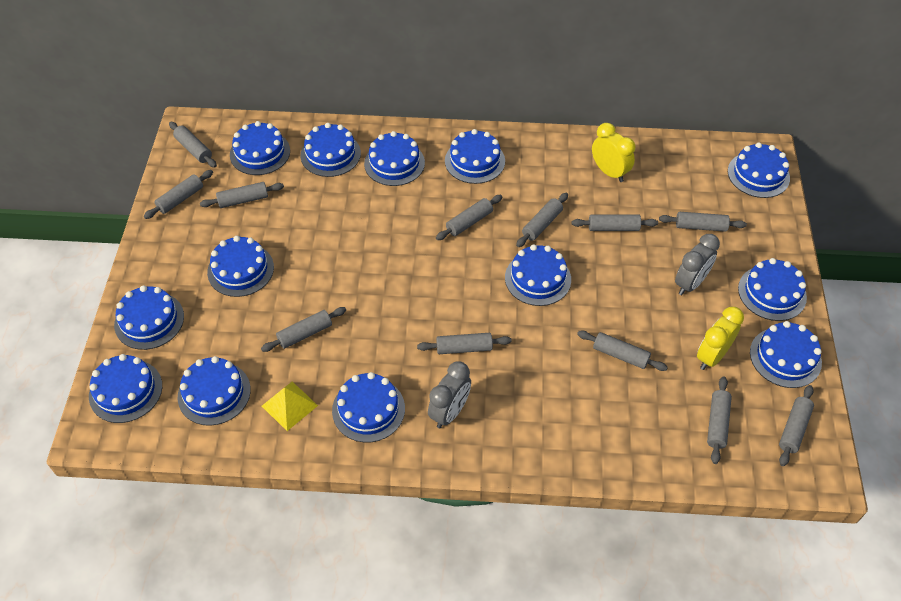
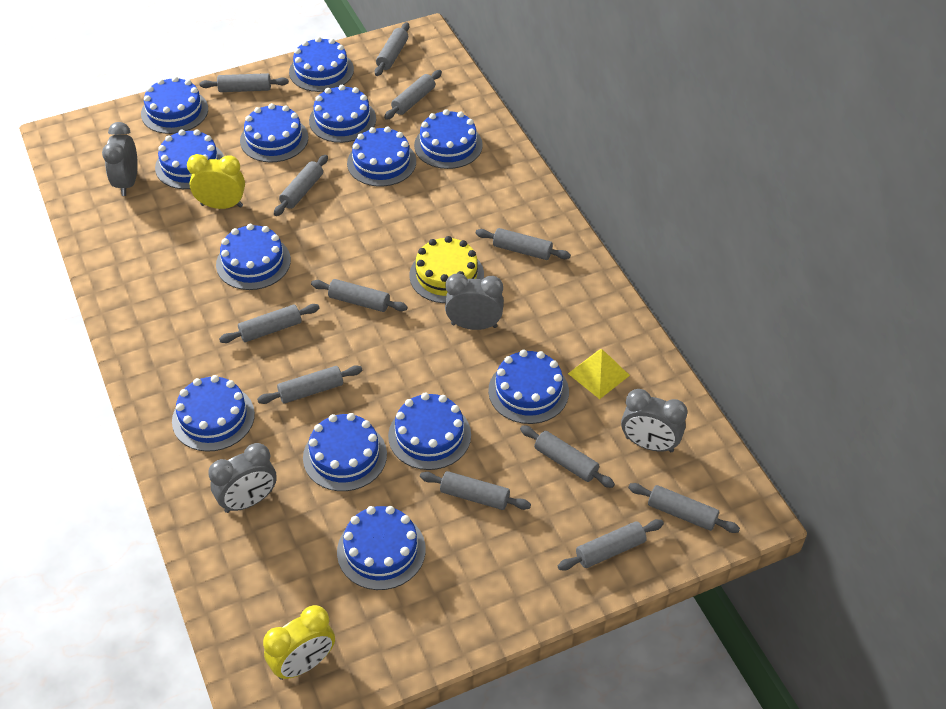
grey clock: 2 -> 4
yellow cake: 0 -> 1

